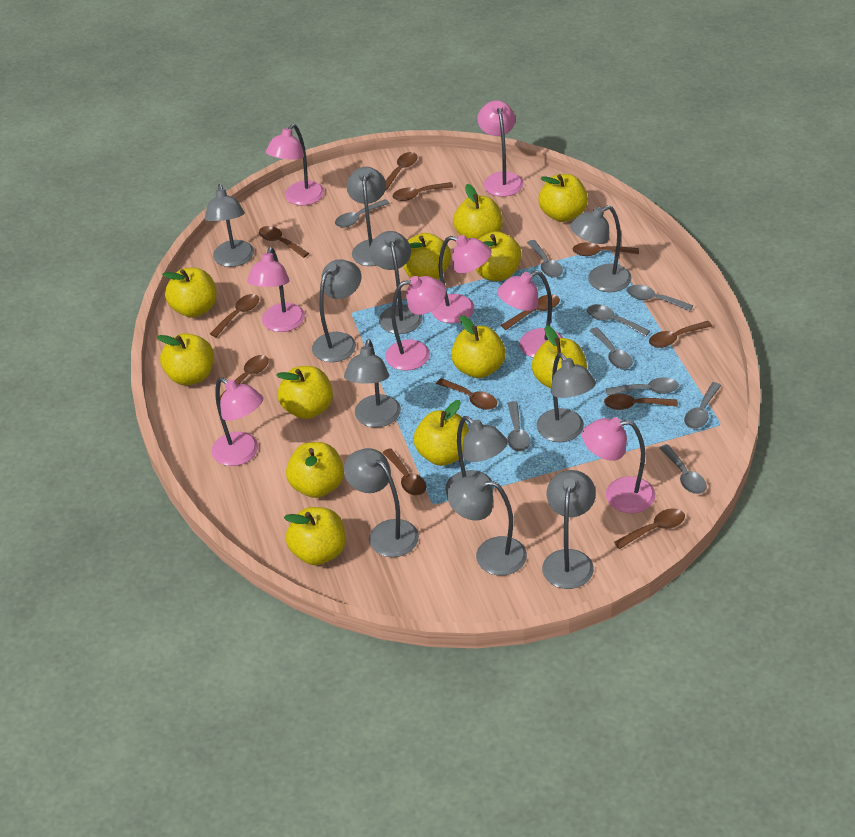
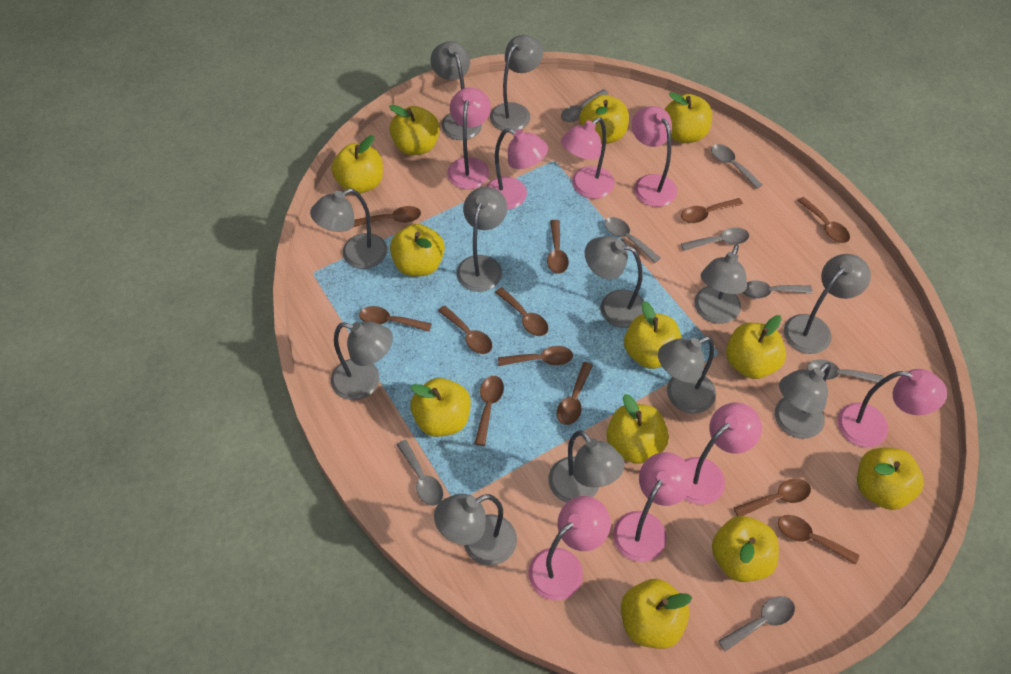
grey lamp: 11 -> 12
grey spoon: 9 -> 8

